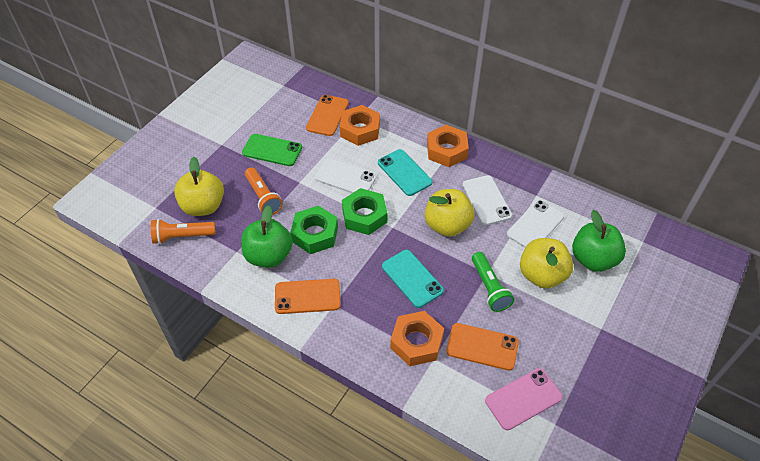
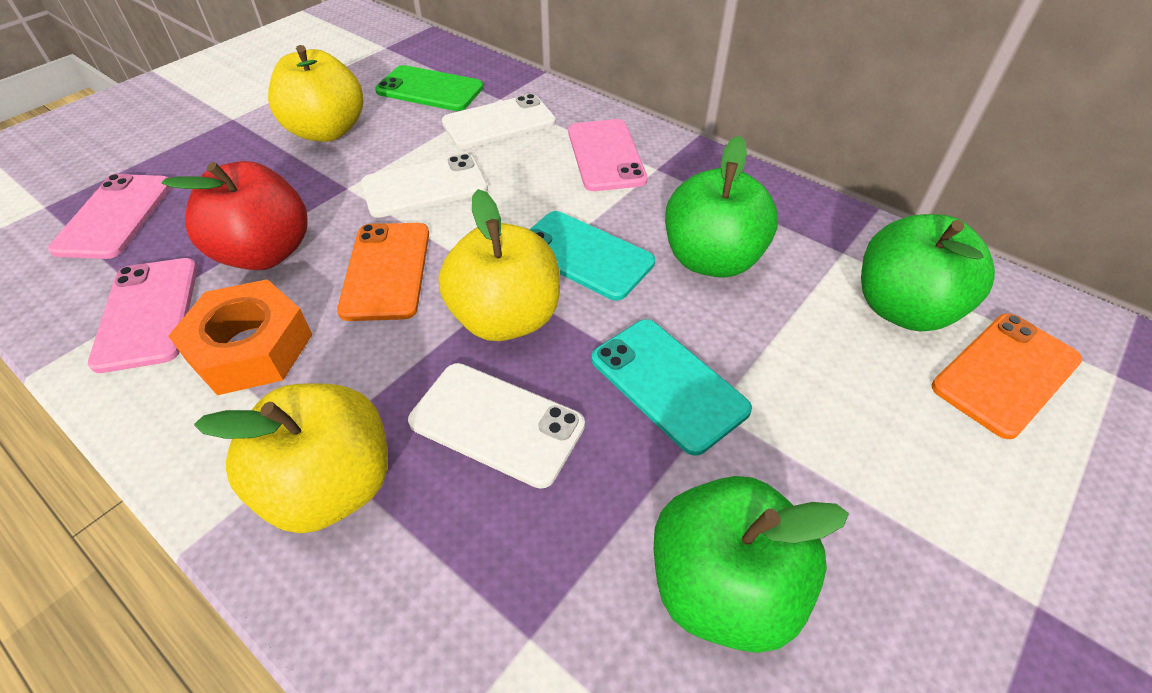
green apple: 2 -> 3
green flashlight: 1 -> 0
green nut: 2 -> 0
orange flashlight: 2 -> 0
orange nut: 3 -> 1
orange phone: 3 -> 2
pink phone: 1 -> 3
red apple: 0 -> 1

